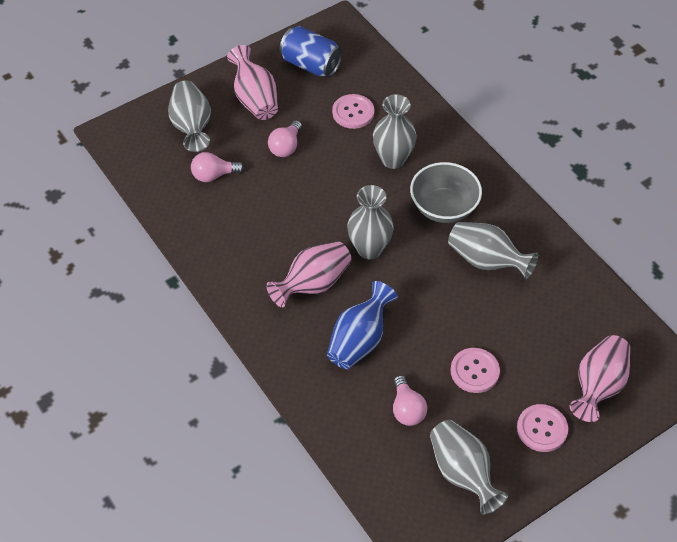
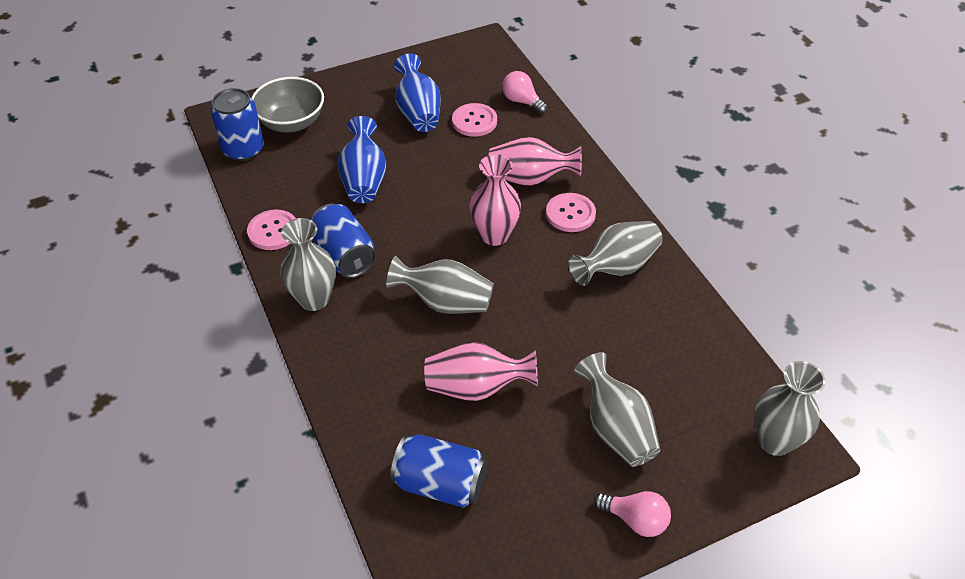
blue can: 1 -> 3
blue vase: 1 -> 2
pink light bulb: 3 -> 2

